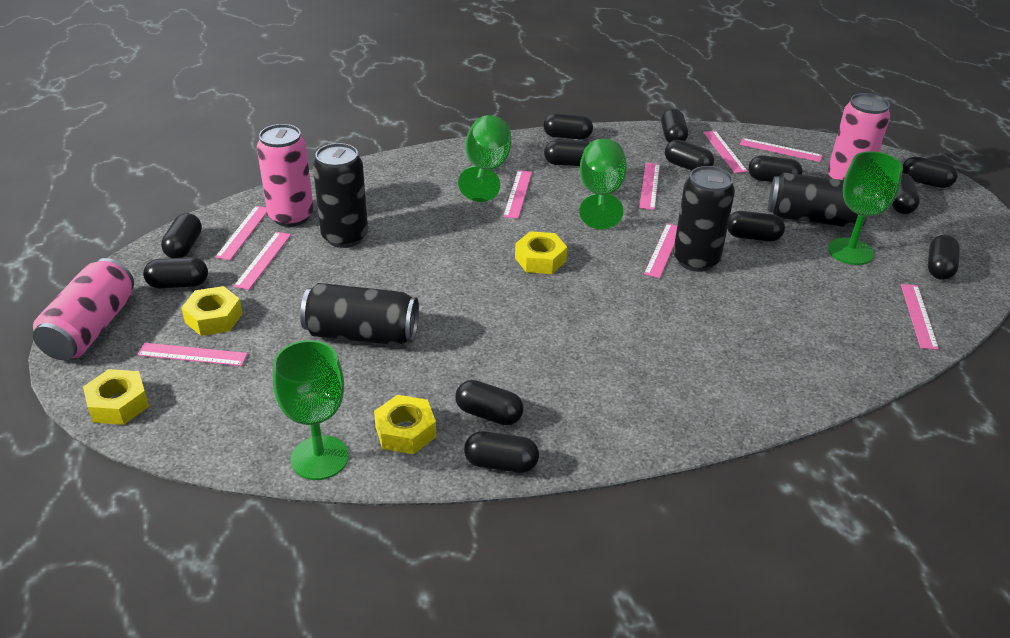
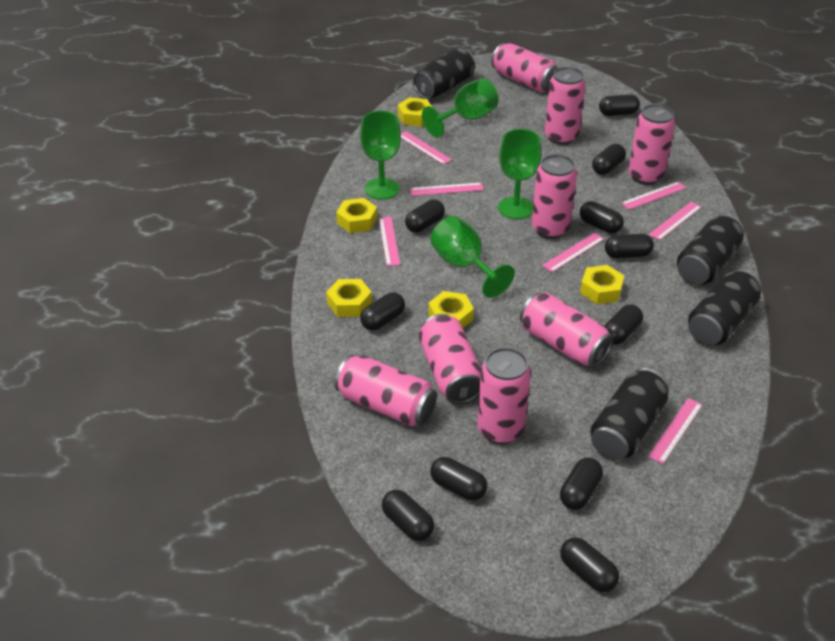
black capsule: 13 -> 11
pink can: 3 -> 8
pink ruler: 9 -> 7
yellow nut: 4 -> 5

